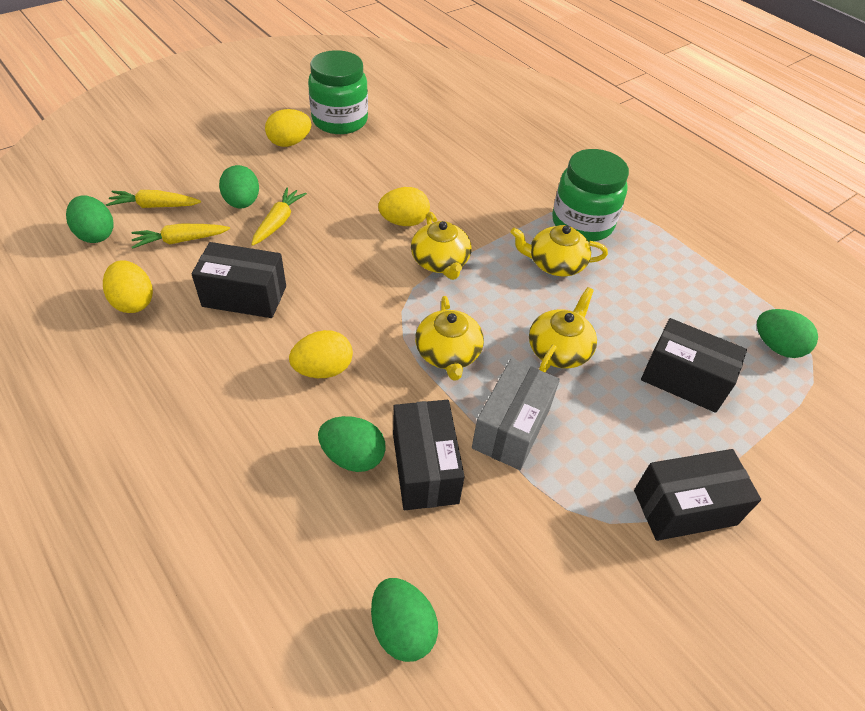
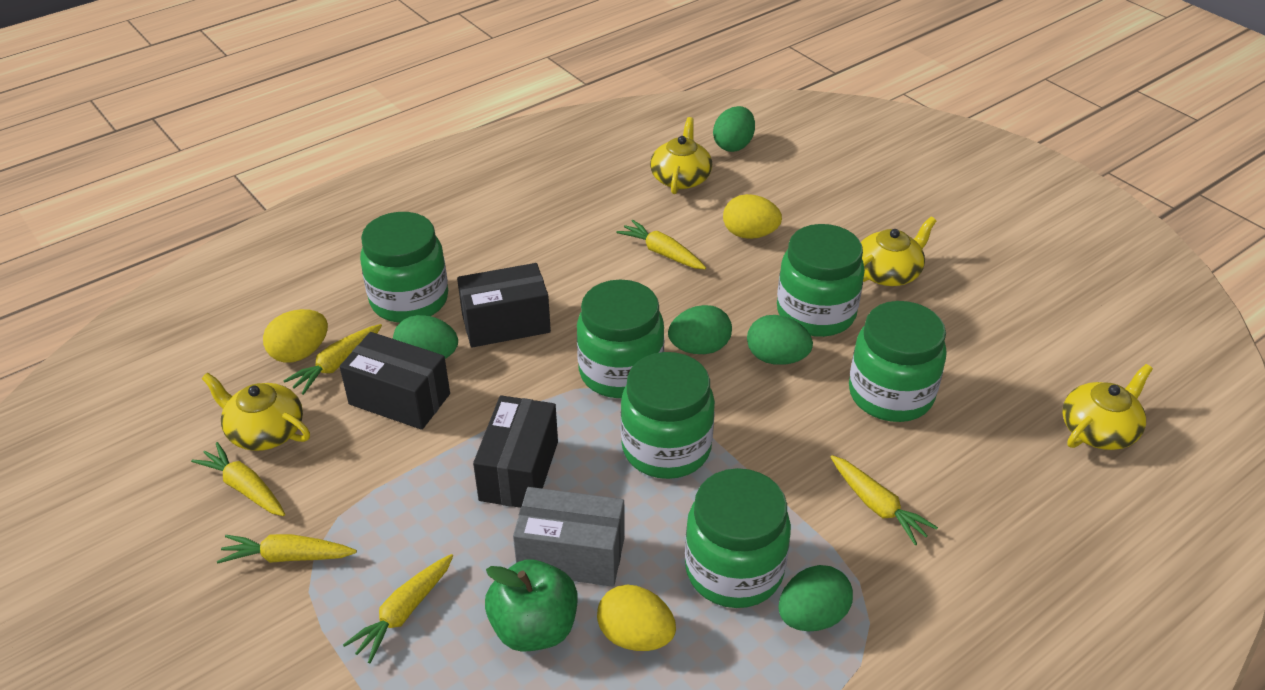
black box: 4 -> 3
green apple: 0 -> 1
green jar: 2 -> 6
yellow carrot: 3 -> 6
yellow egg: 4 -> 3

